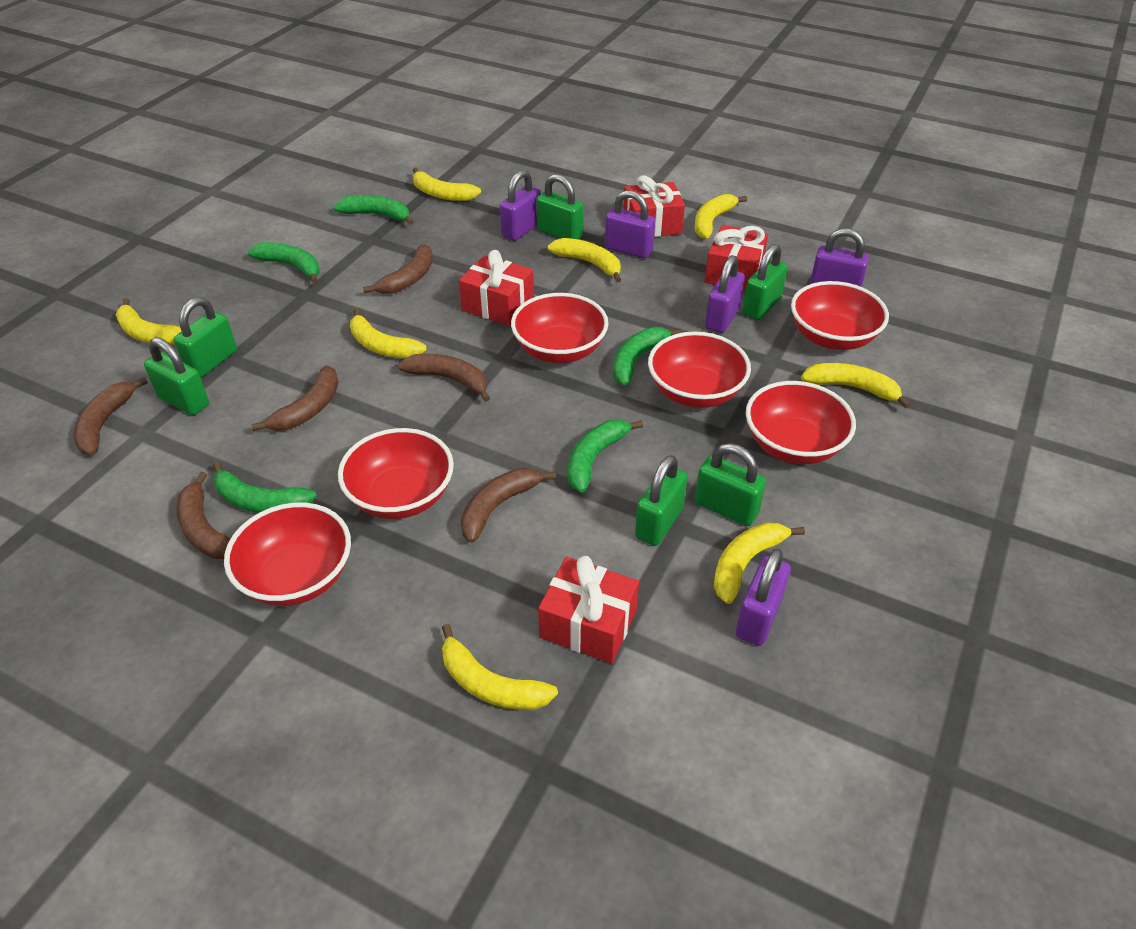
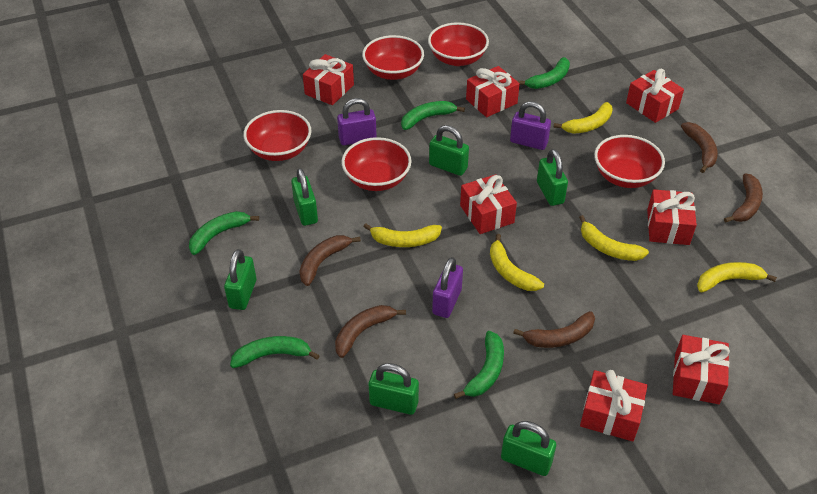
brown banana: 6 -> 5
purple padlock: 5 -> 3
red bowl: 6 -> 5
red gift: 4 -> 7
yellow banana: 8 -> 5

